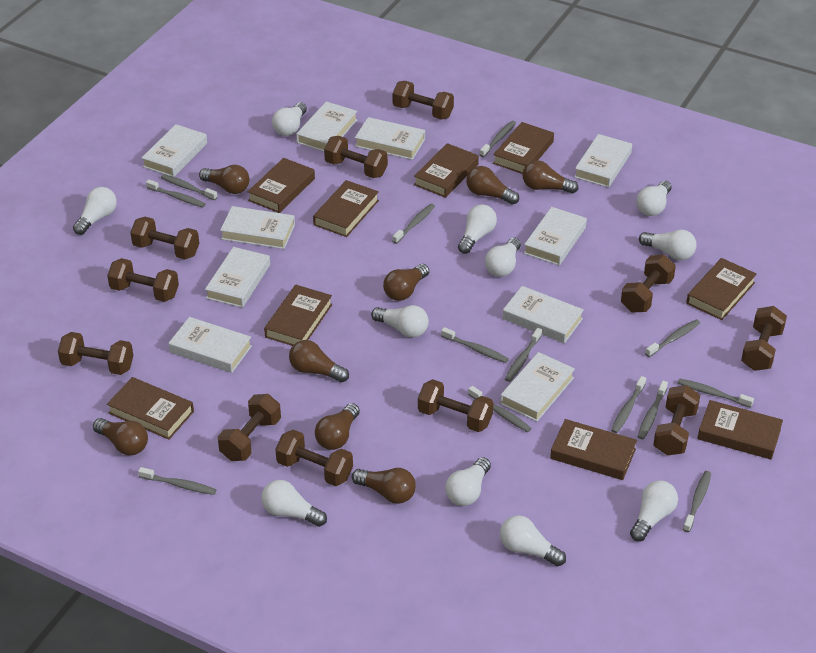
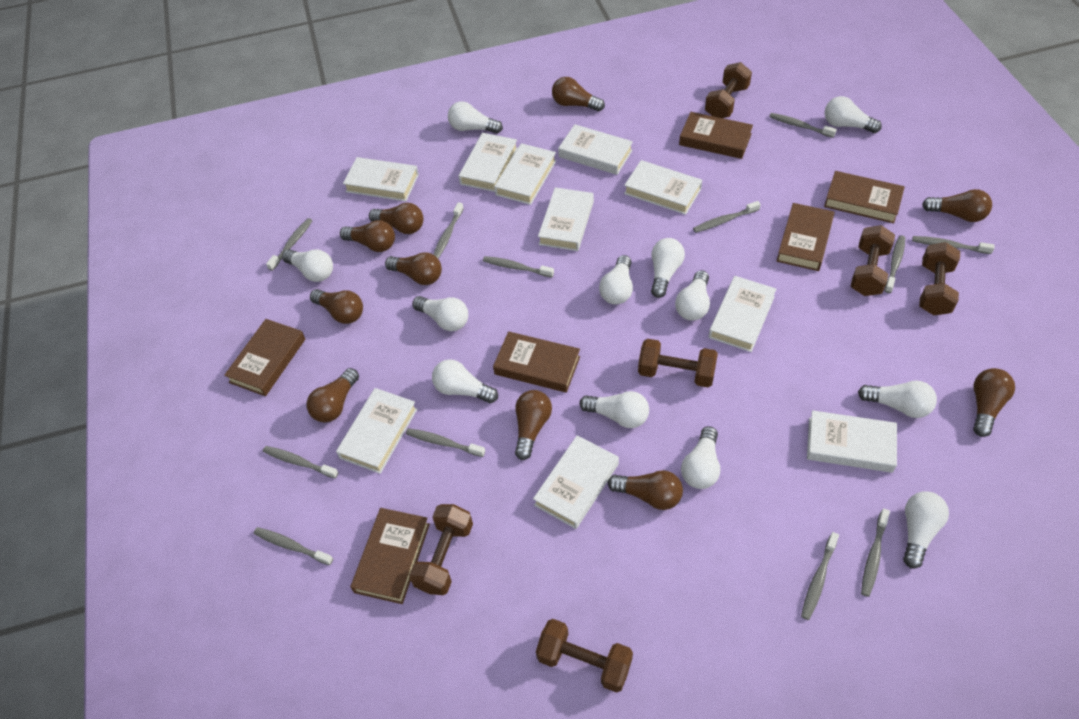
brown book: 9 -> 6
brown dumbbell: 11 -> 6
brown light bulb: 8 -> 10
grey toothbrush: 13 -> 12
white light bulb: 11 -> 12

